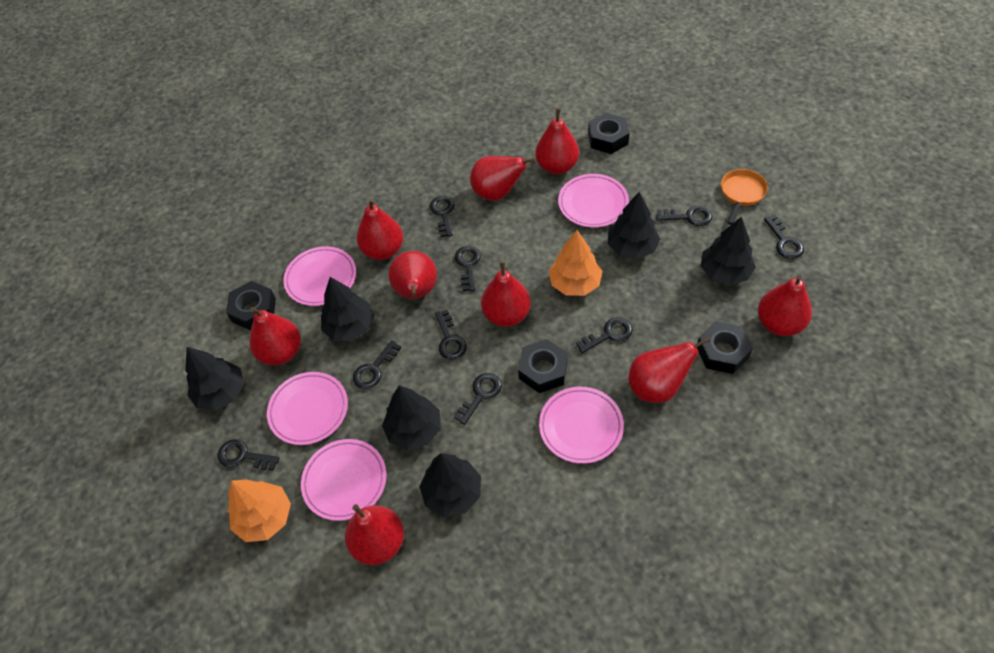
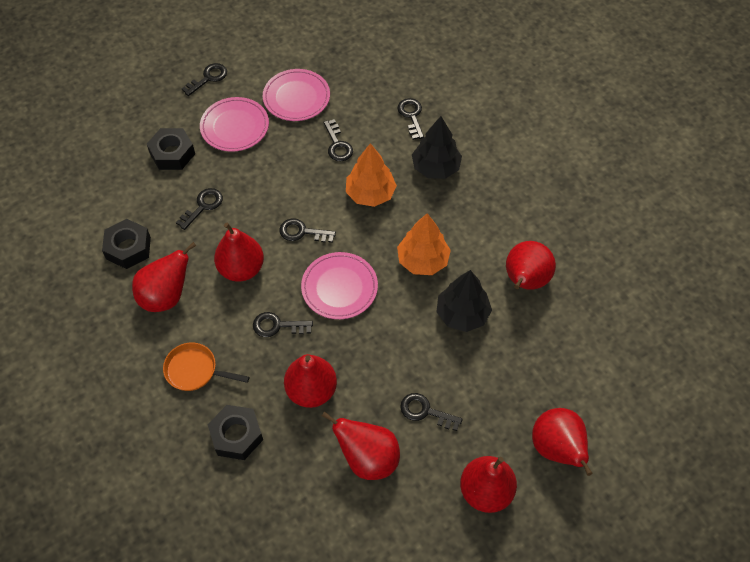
black key: 9 -> 7
black nut: 4 -> 3
black tree: 6 -> 2
pink plate: 5 -> 3
red pear: 9 -> 7

